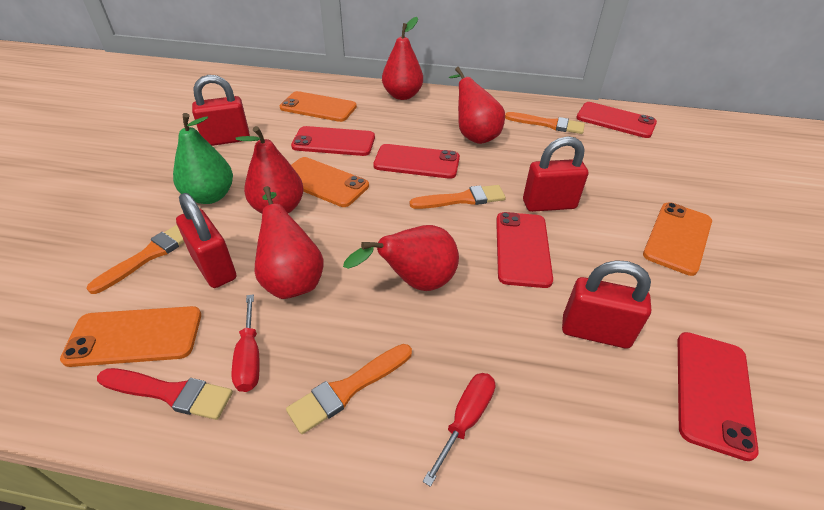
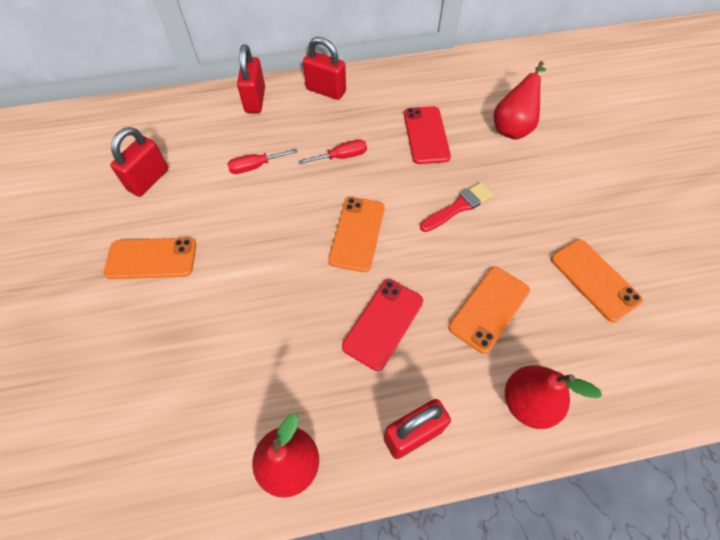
green pear: 1 -> 0
orange brush: 4 -> 0
red pear: 5 -> 3
red phone: 5 -> 2

